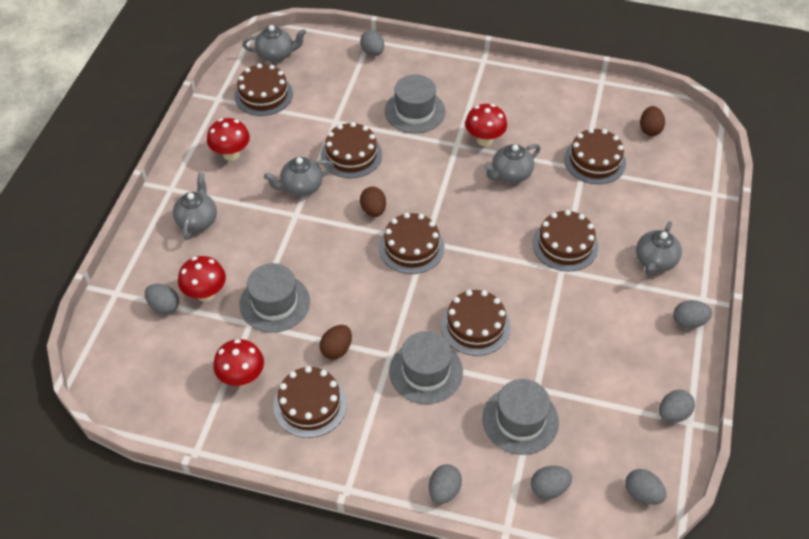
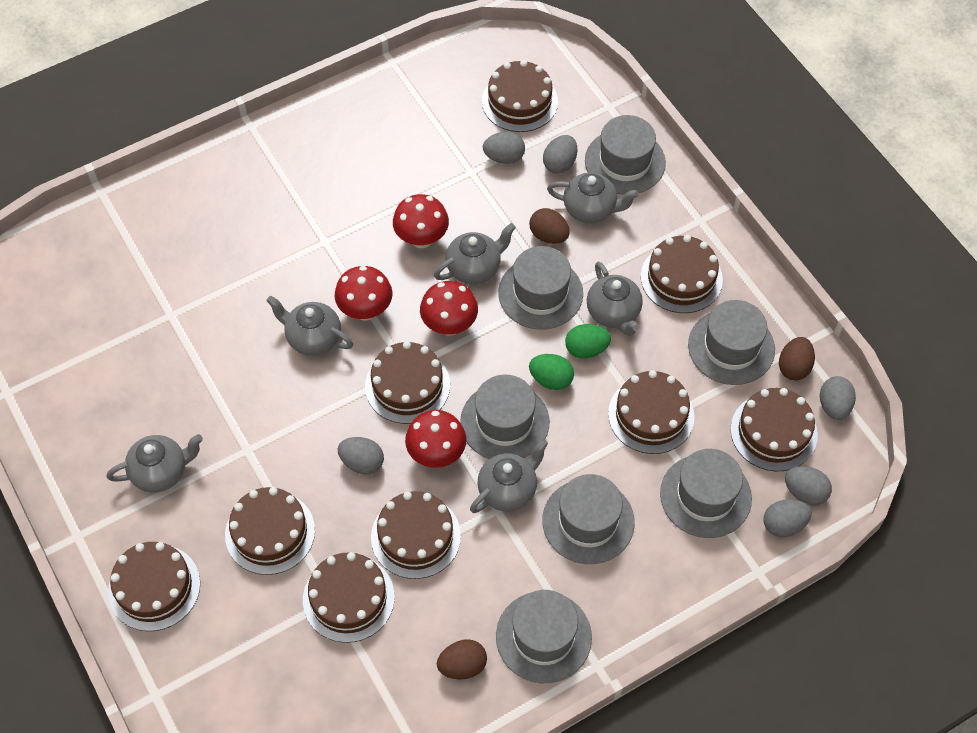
brown cake: 7 -> 9
green egg: 0 -> 2
grey egg: 7 -> 6
grey hat: 4 -> 7
grey teapot: 5 -> 6

